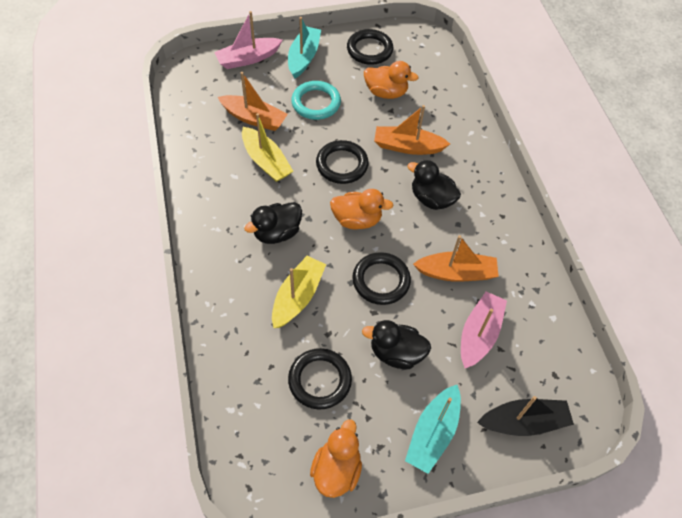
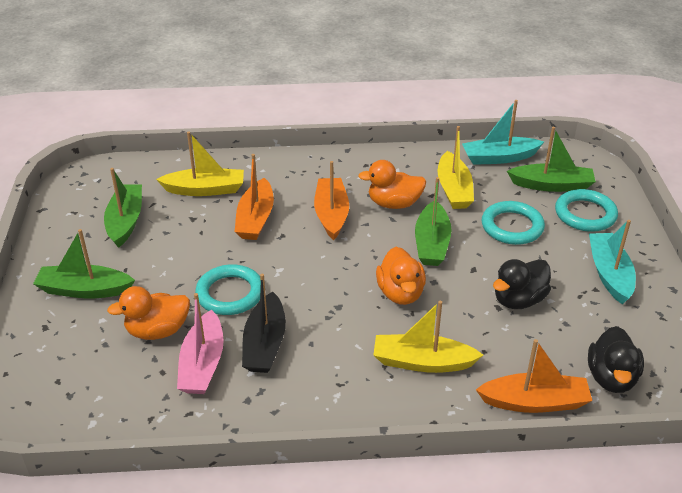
black duck: 3 -> 2
black ring: 4 -> 0
green boat: 0 -> 4
pink boat: 2 -> 1
turquoise ring: 1 -> 3
yellow boat: 2 -> 3

